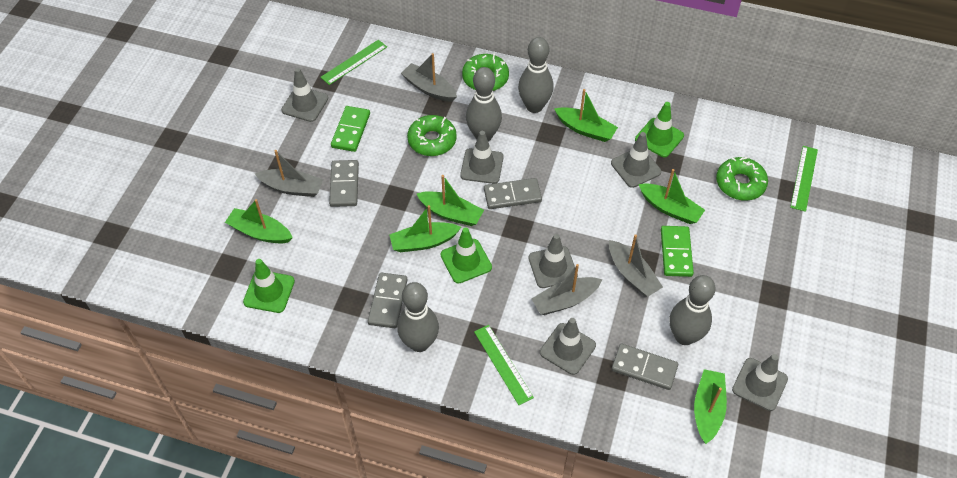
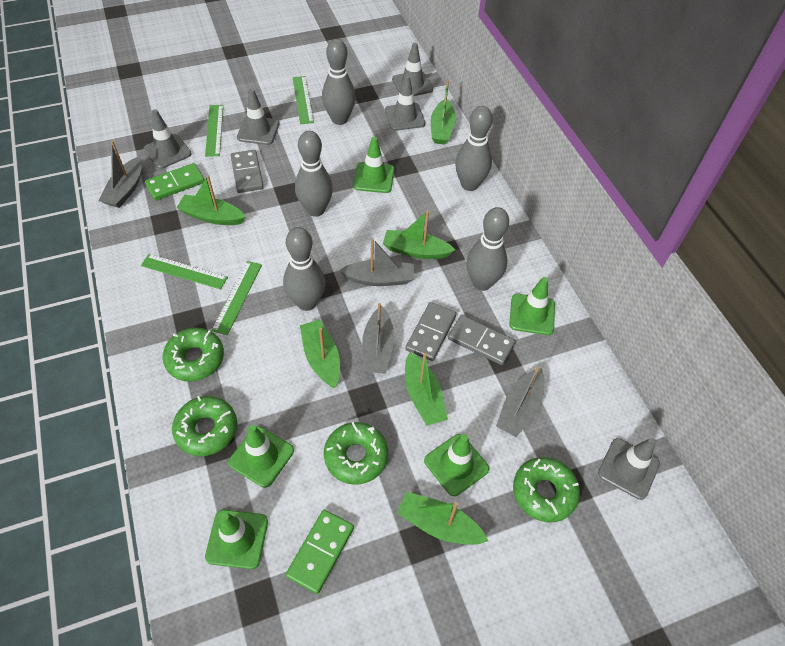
green donut: 3 -> 4
green ruler: 3 -> 4
green traffic cone: 3 -> 5
grey bowling pin: 4 -> 5
grey domino: 4 -> 3
grey traffic cone: 6 -> 5

